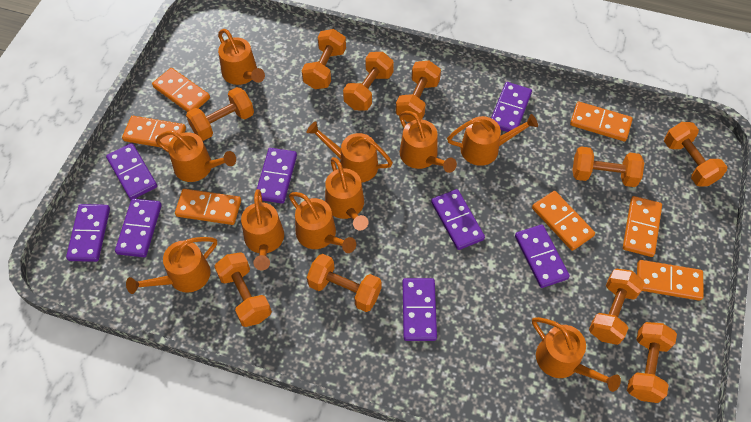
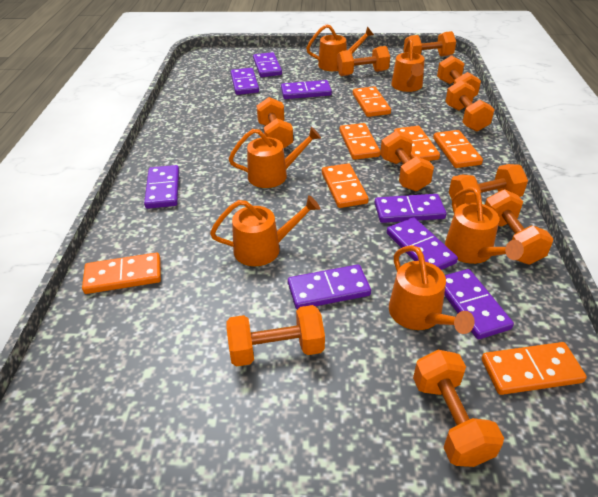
orange watering can: 10 -> 6

